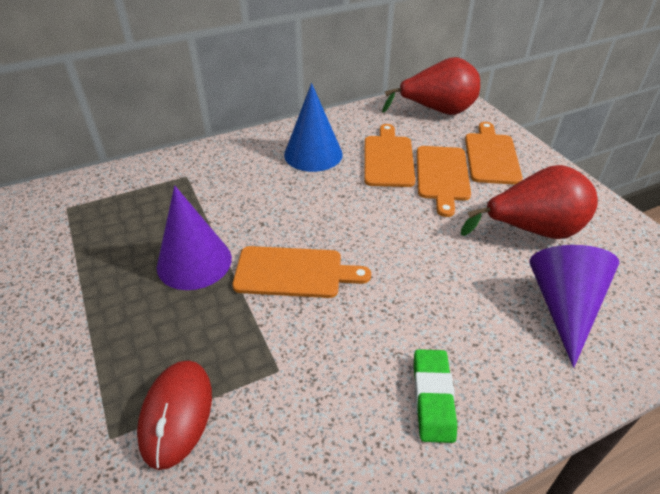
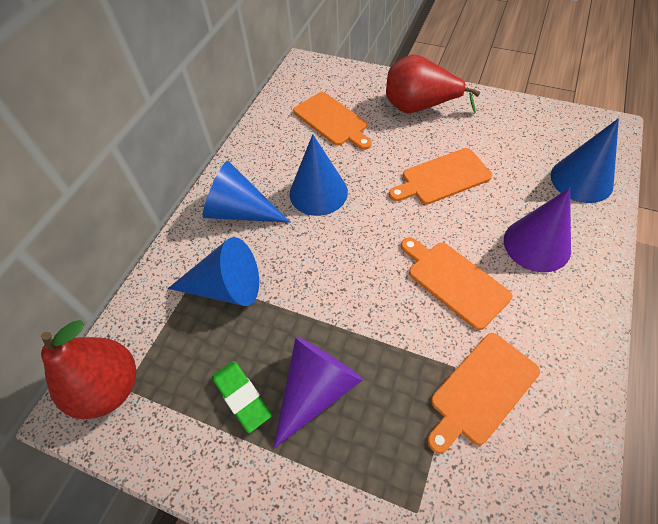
blue cone: 1 -> 4
red mouse: 1 -> 0

